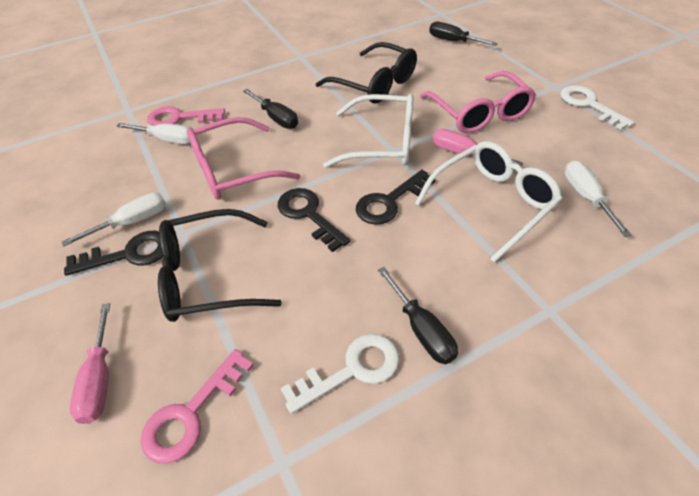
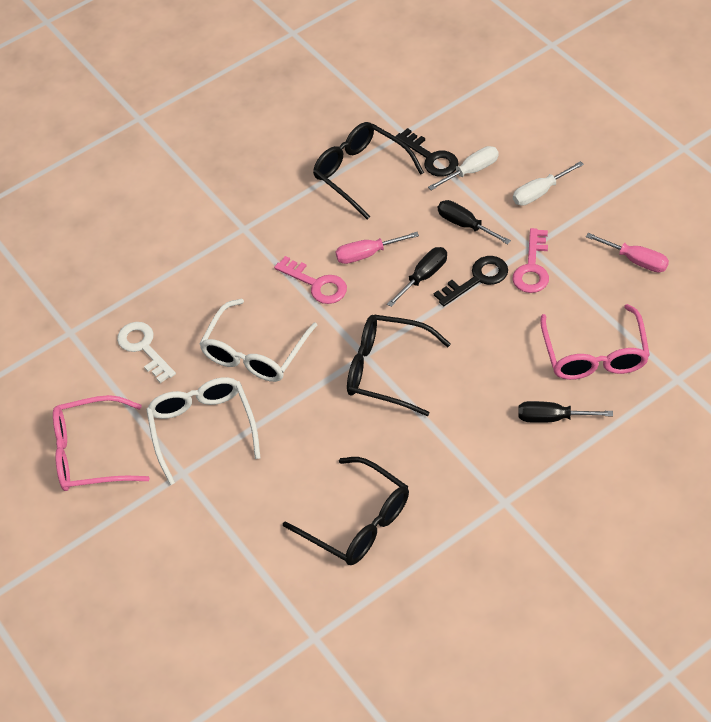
black glasses: 2 -> 3
black key: 3 -> 2
white key: 2 -> 1
white screwdriver: 3 -> 2

